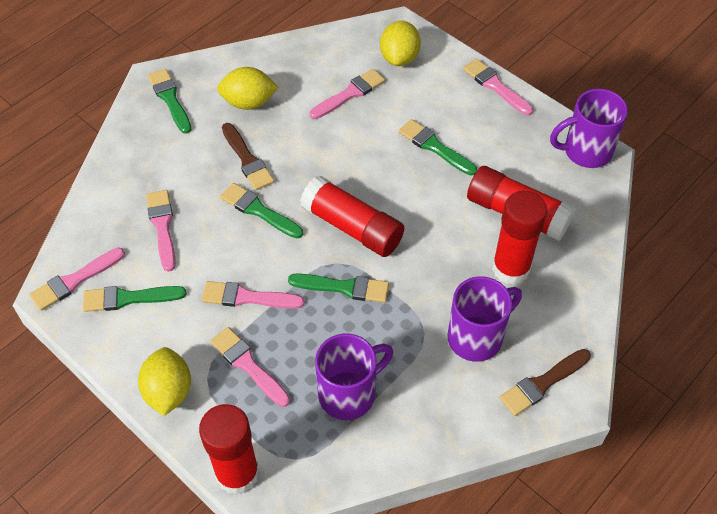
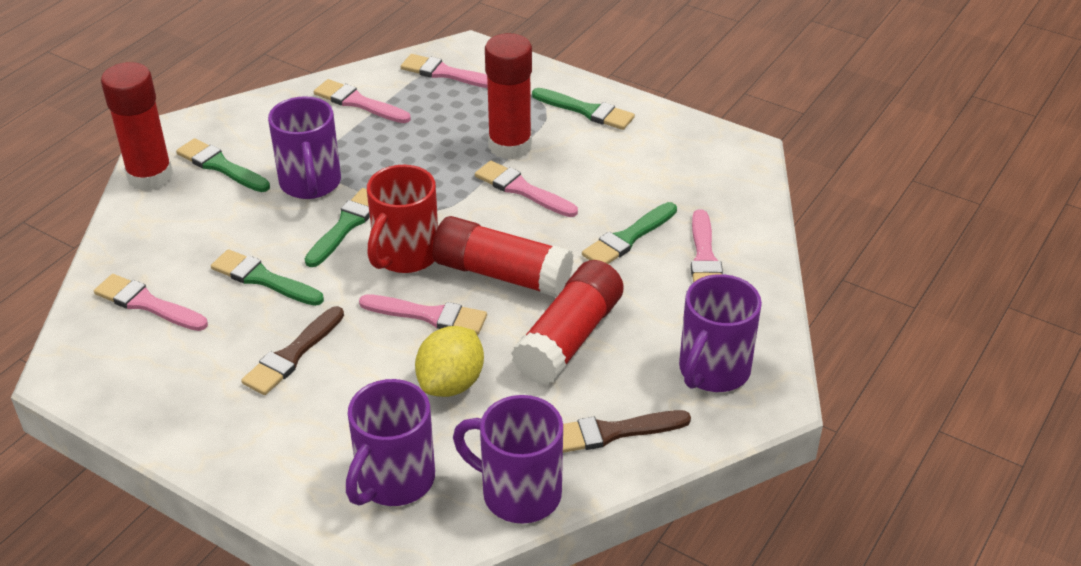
purple mug: 3 -> 4
red mug: 0 -> 1
yellow lemon: 3 -> 1

